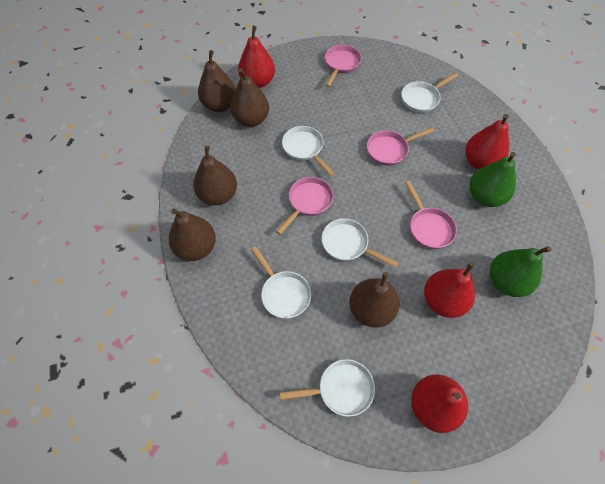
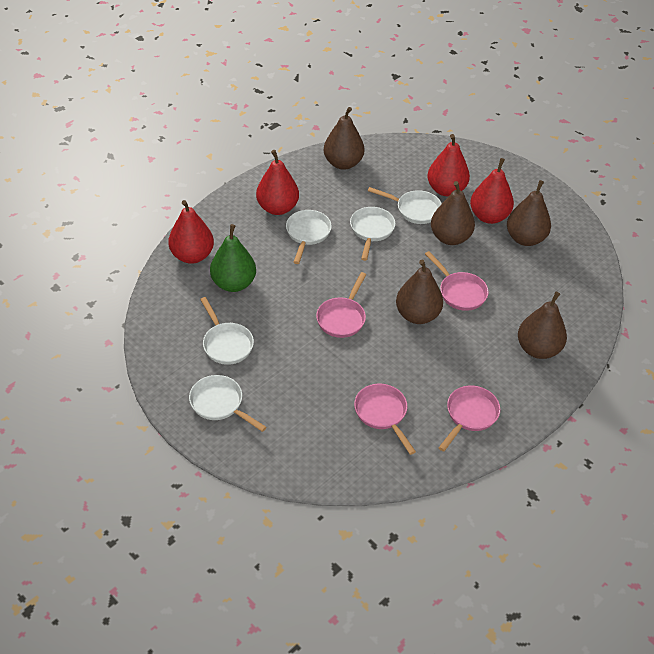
green pear: 2 -> 1

